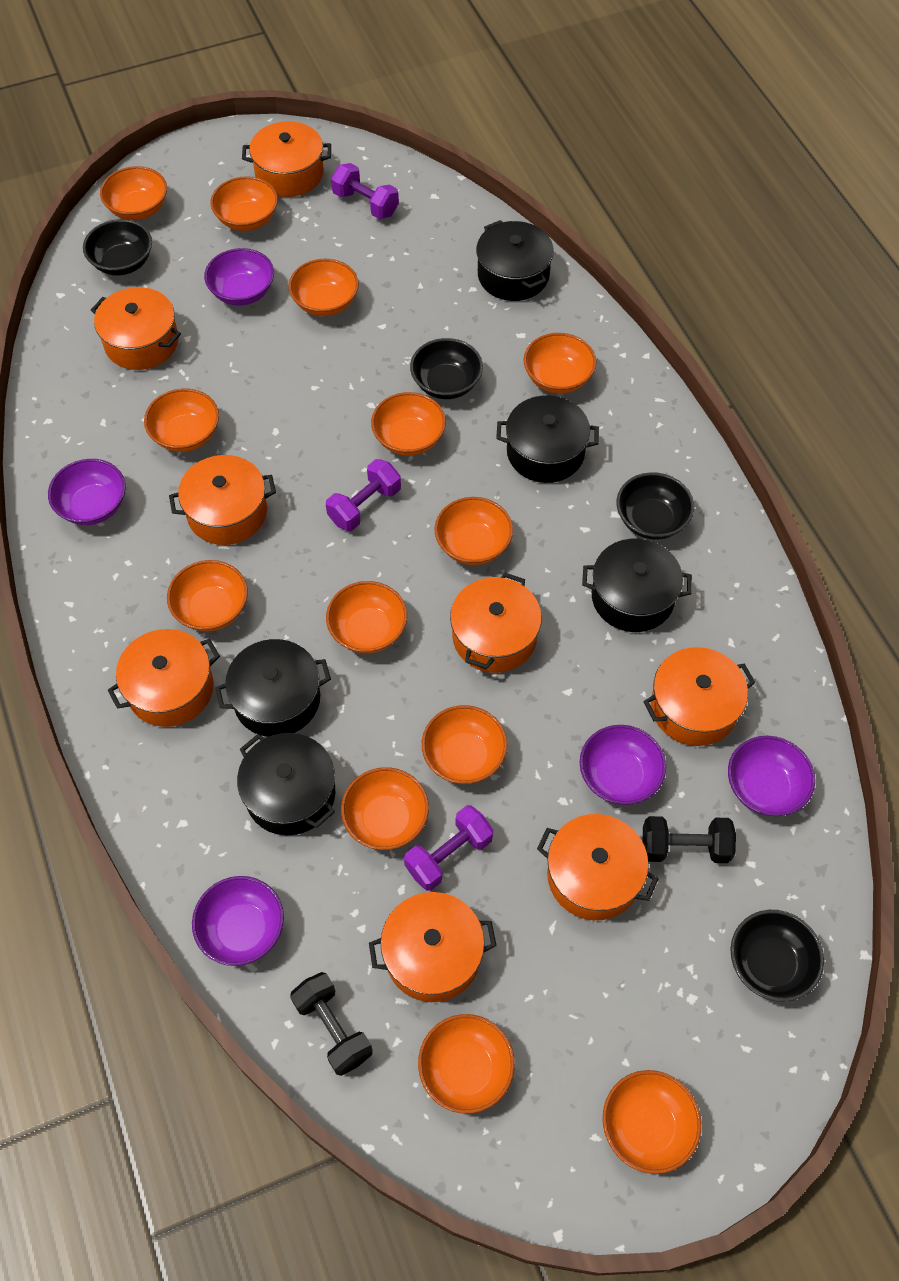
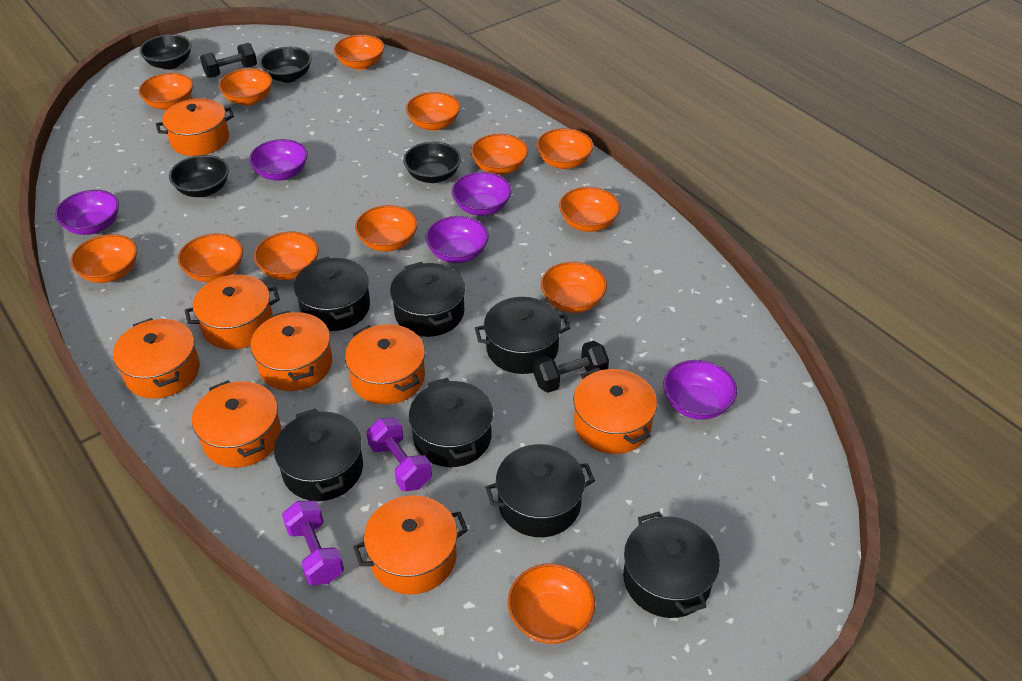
black pot: 5 -> 7
purple dumbbell: 3 -> 2

